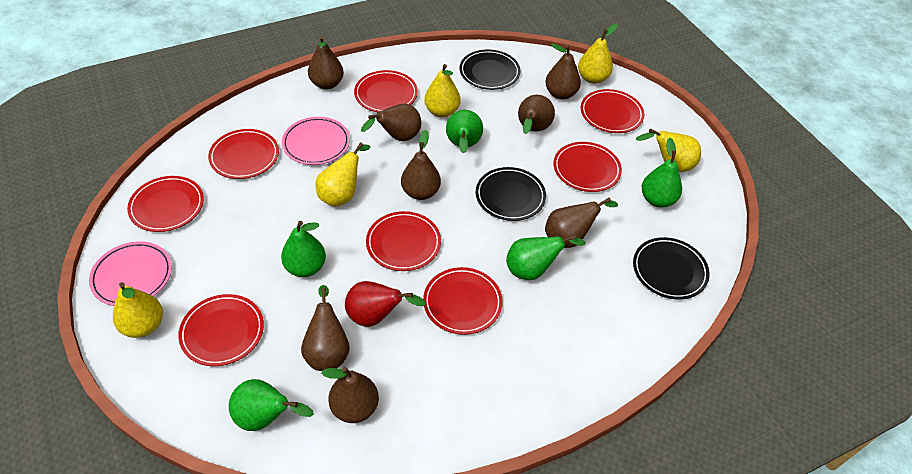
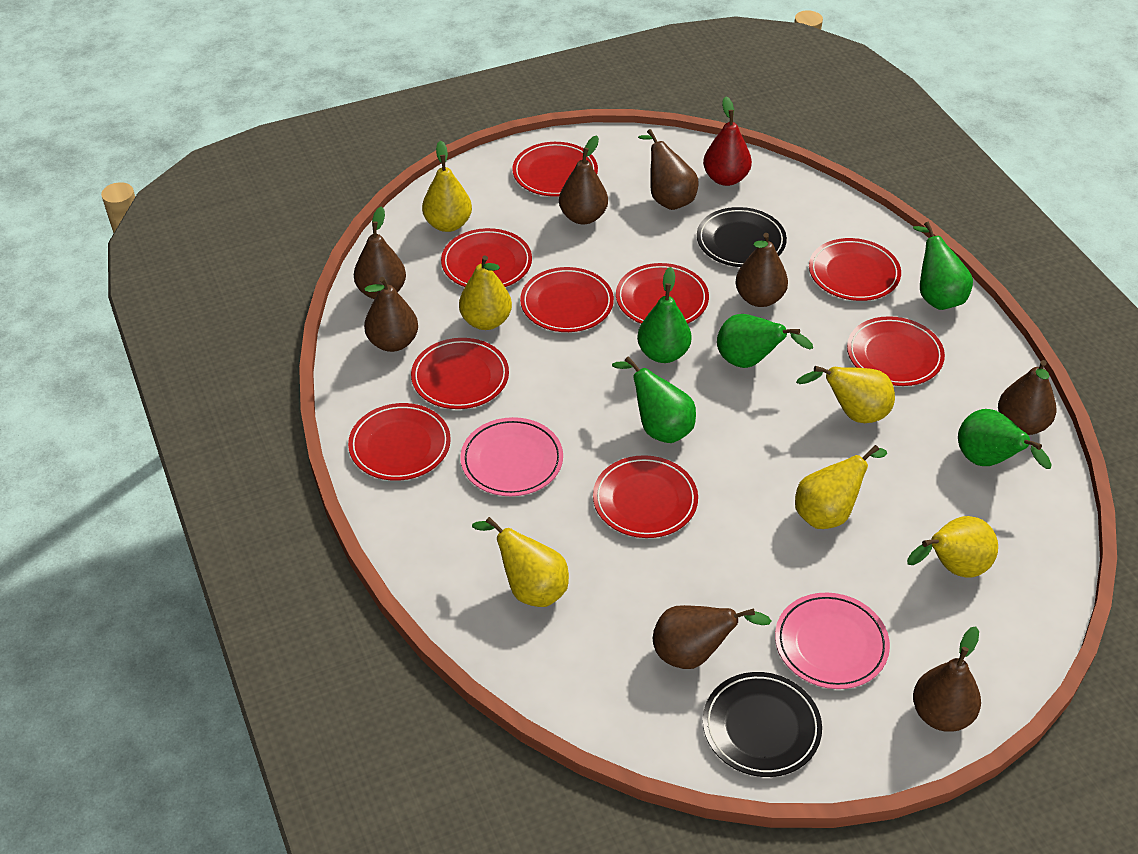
black plate: 3 -> 2
red plate: 8 -> 9
yellow pear: 5 -> 6

